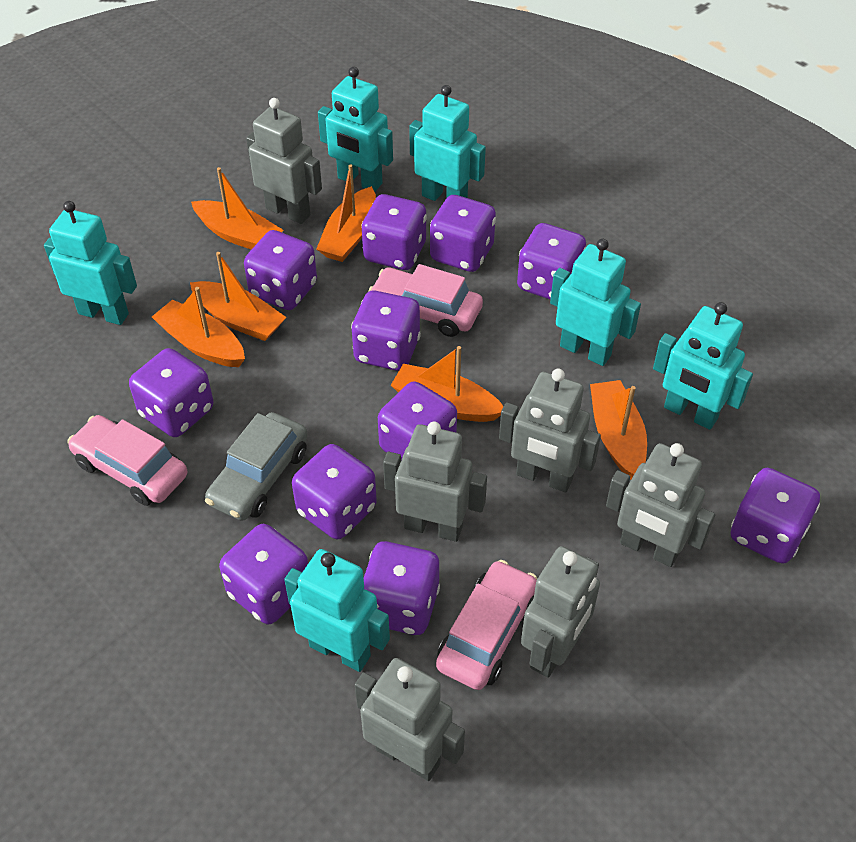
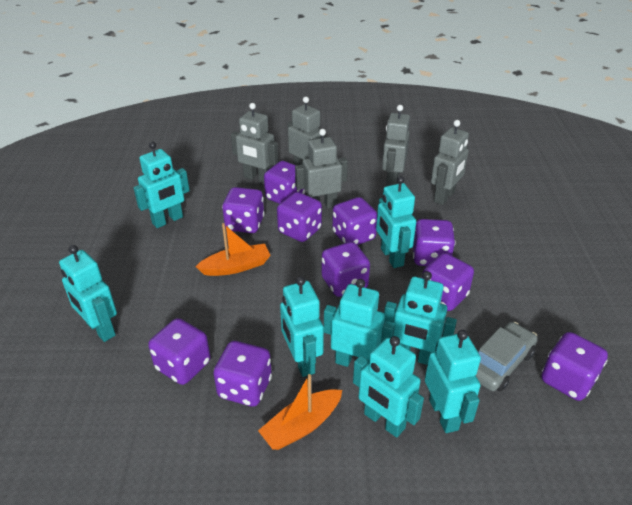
grey robot: 6 -> 5
orange boat: 6 -> 2
pink car: 3 -> 0
purple dice: 11 -> 10
turquoise robot: 6 -> 8

